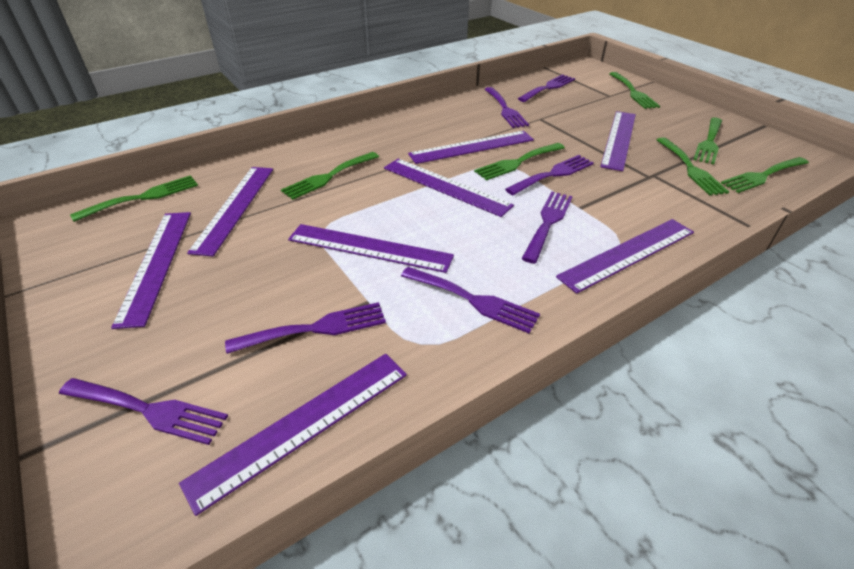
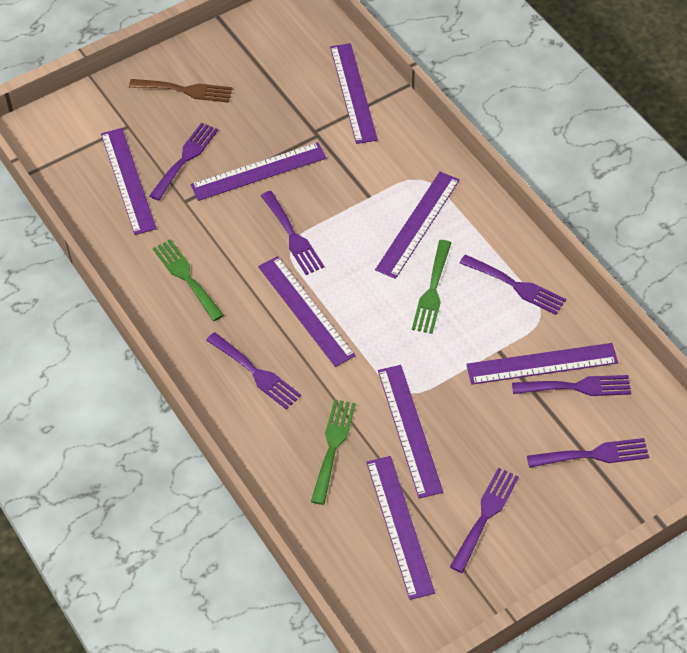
brown fork: 0 -> 1
green fork: 7 -> 3

